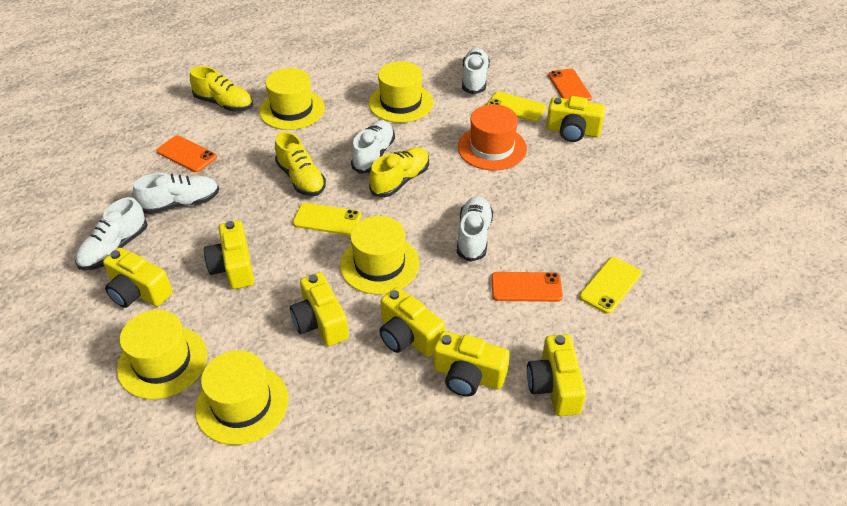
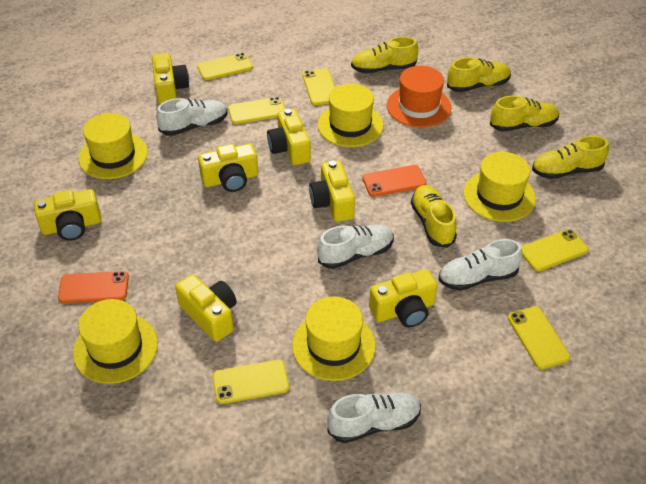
orange phone: 3 -> 2
white shoe: 5 -> 4
yellow phone: 3 -> 6
yellow shoe: 3 -> 5

